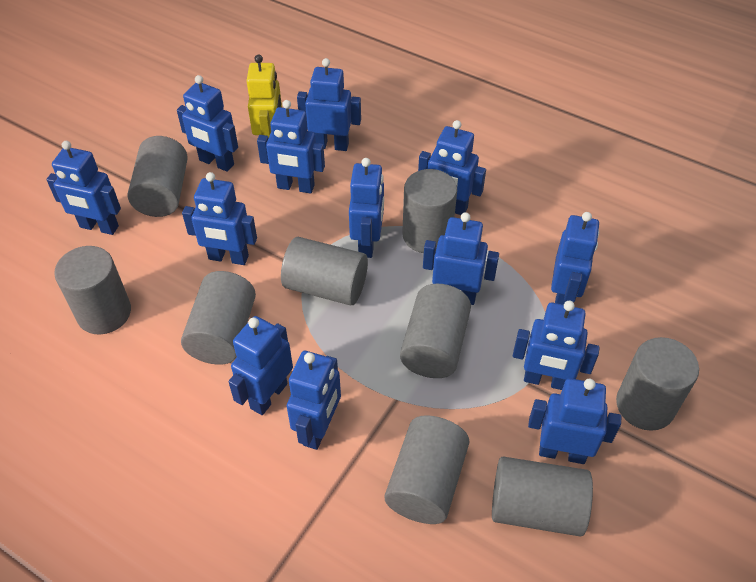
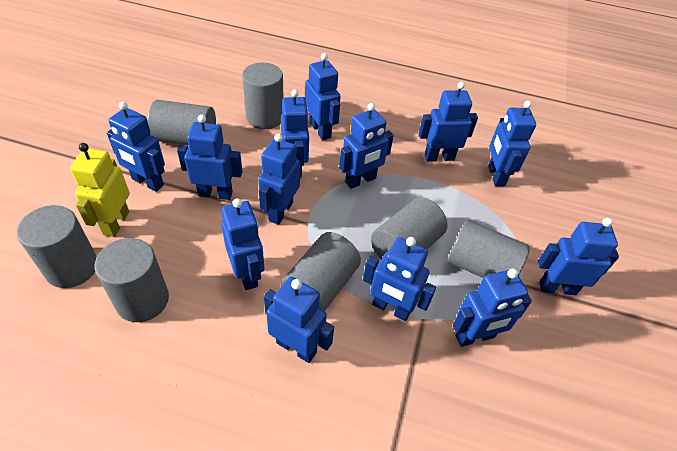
grey cylinder: 9 -> 7

